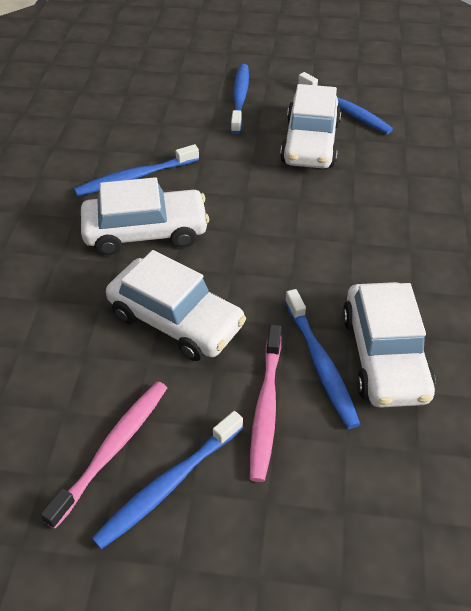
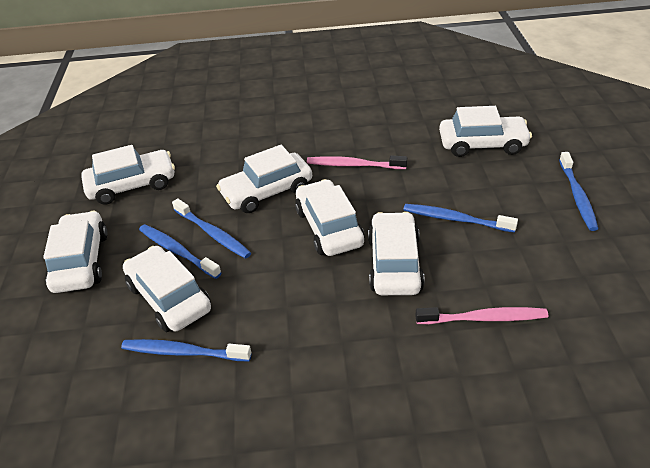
white car: 4 -> 7

